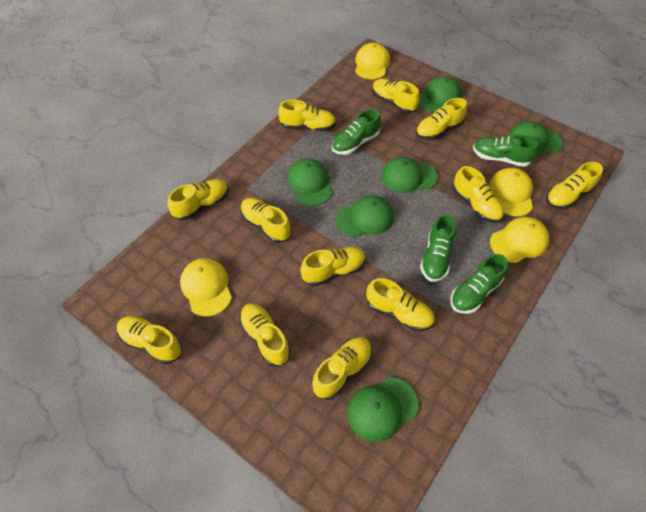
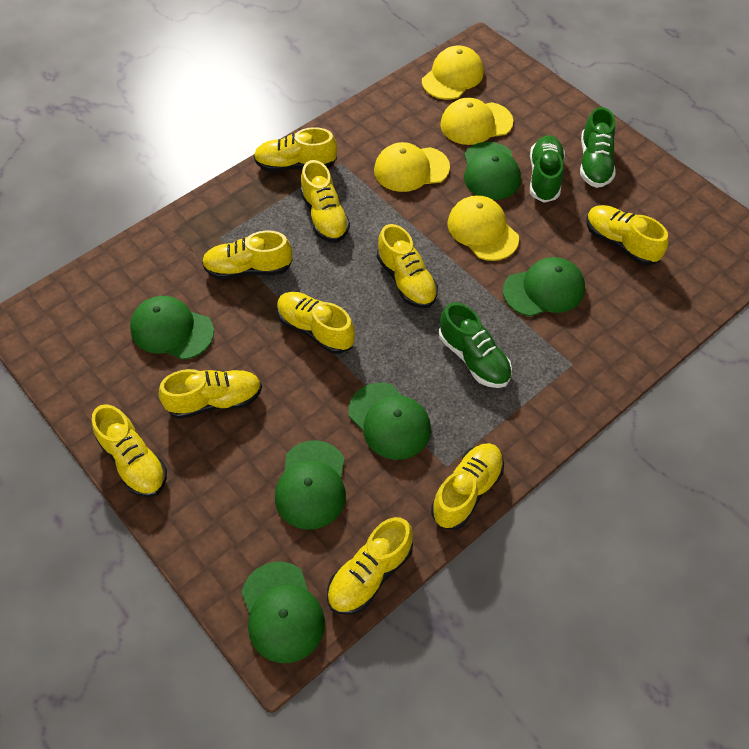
green shoe: 4 -> 3
yellow shoe: 12 -> 10

